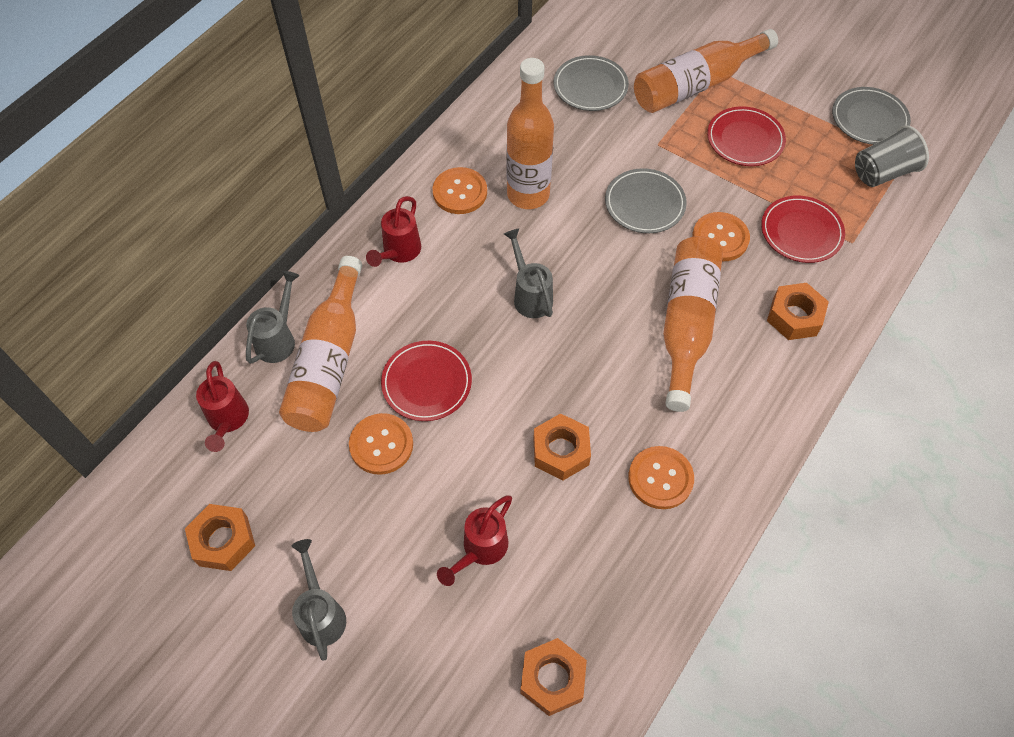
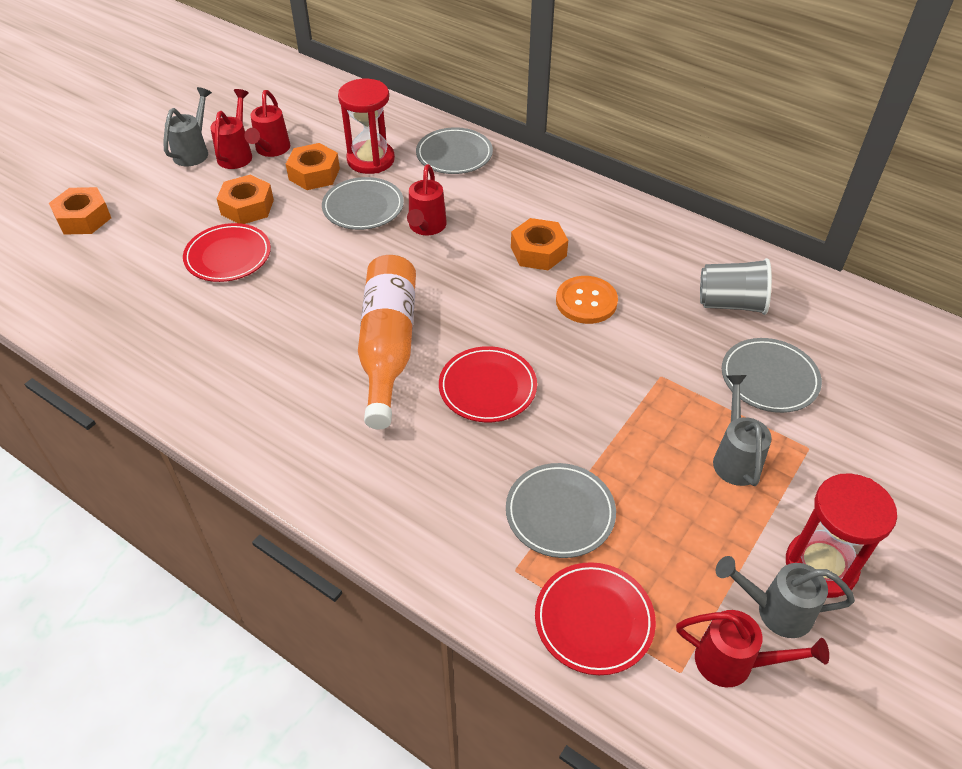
grey plate: 3 -> 4
orange bottle: 4 -> 1
orange button: 4 -> 1
red hourglass: 0 -> 2
red watering can: 3 -> 4

